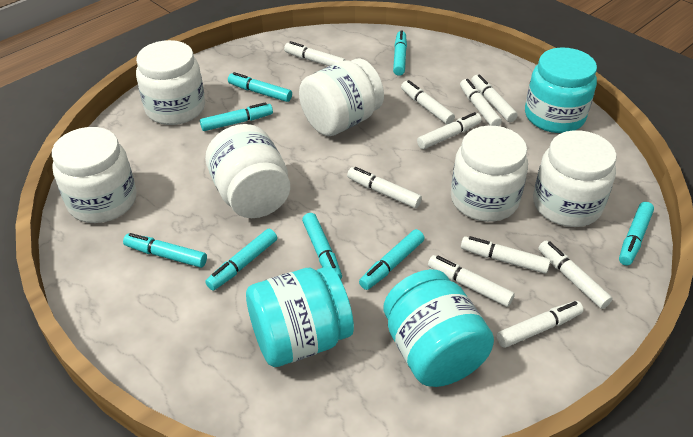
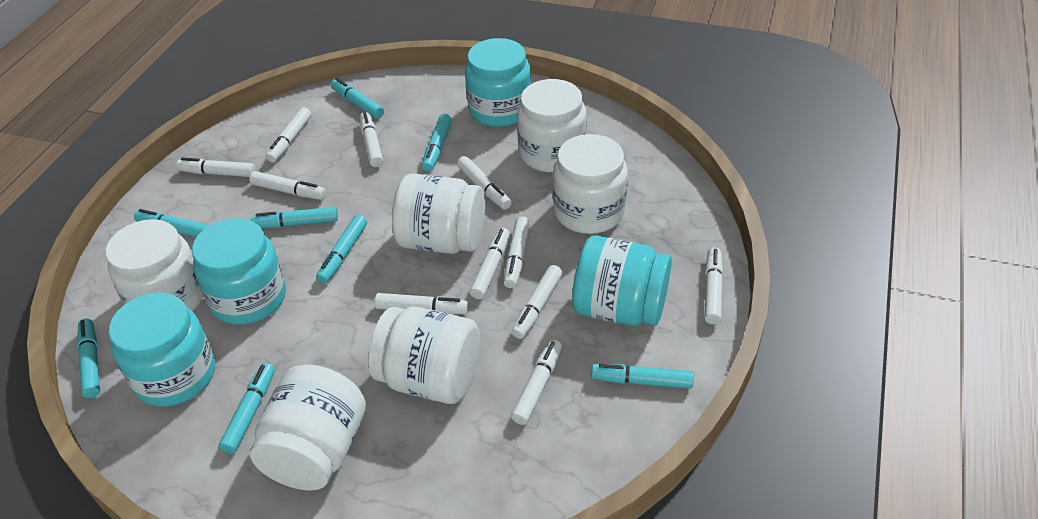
turquoise jar: 3 -> 4
white marker: 10 -> 11

